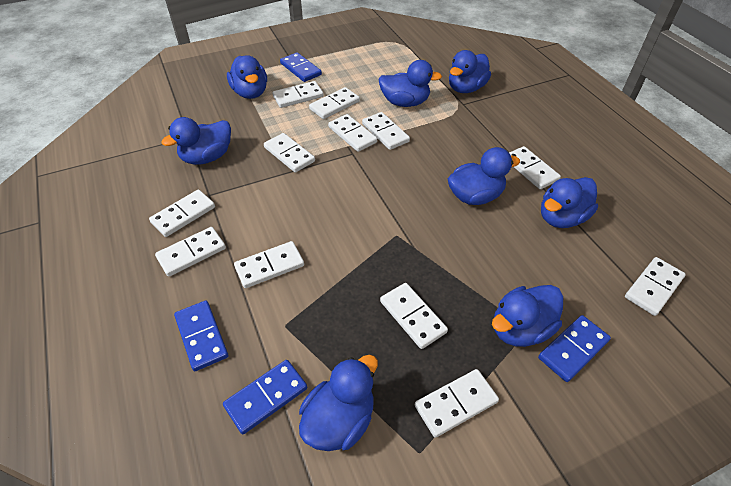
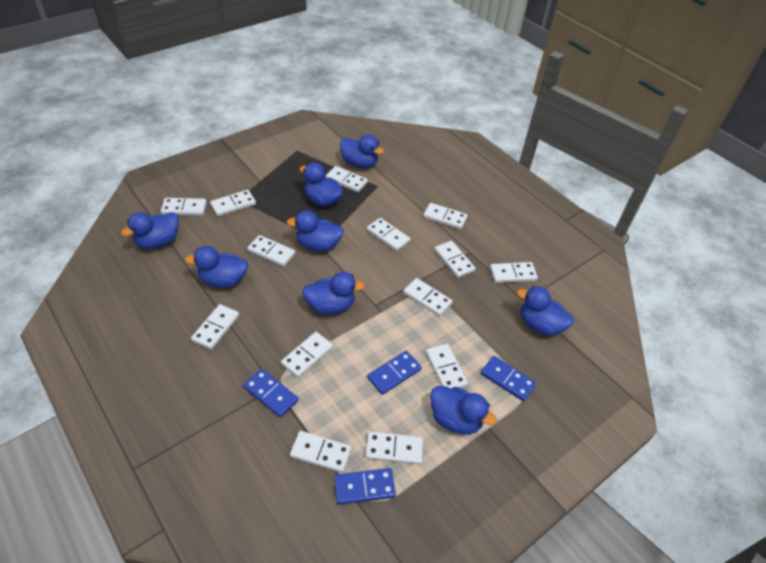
white domino: 12 -> 14

